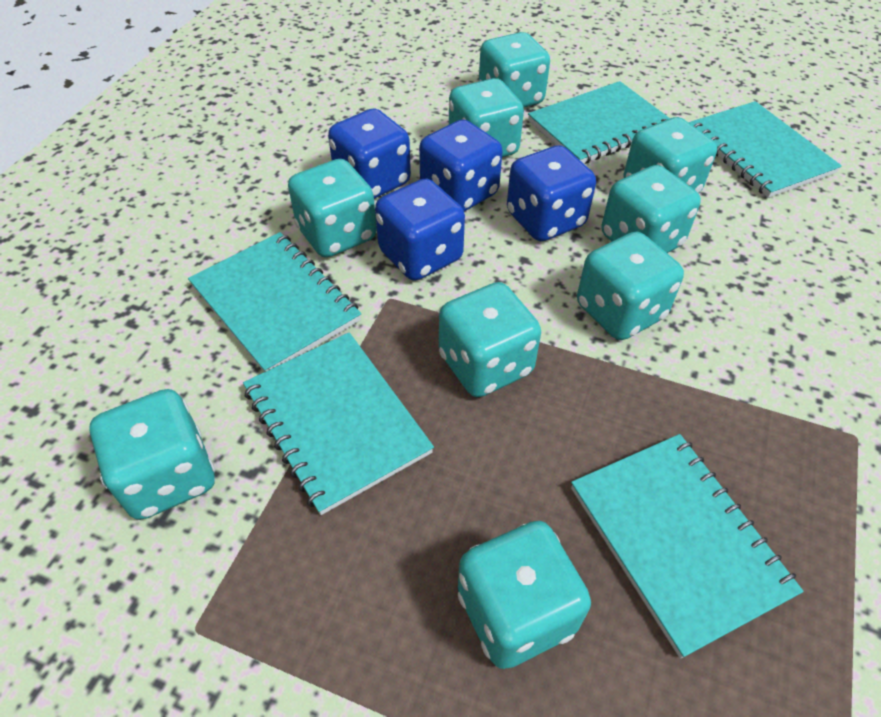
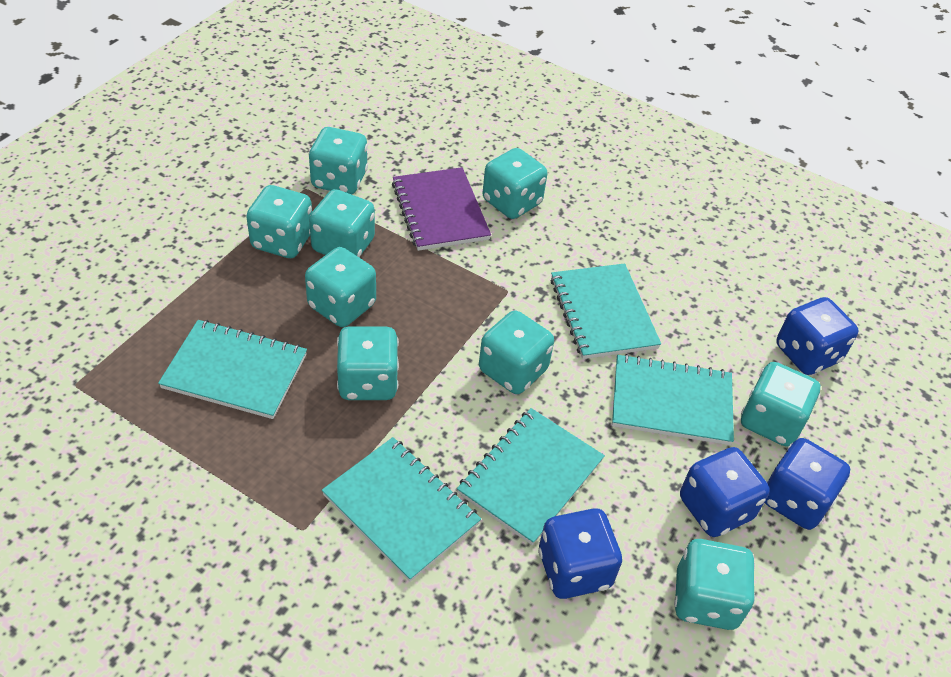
purple notebook: 0 -> 1

